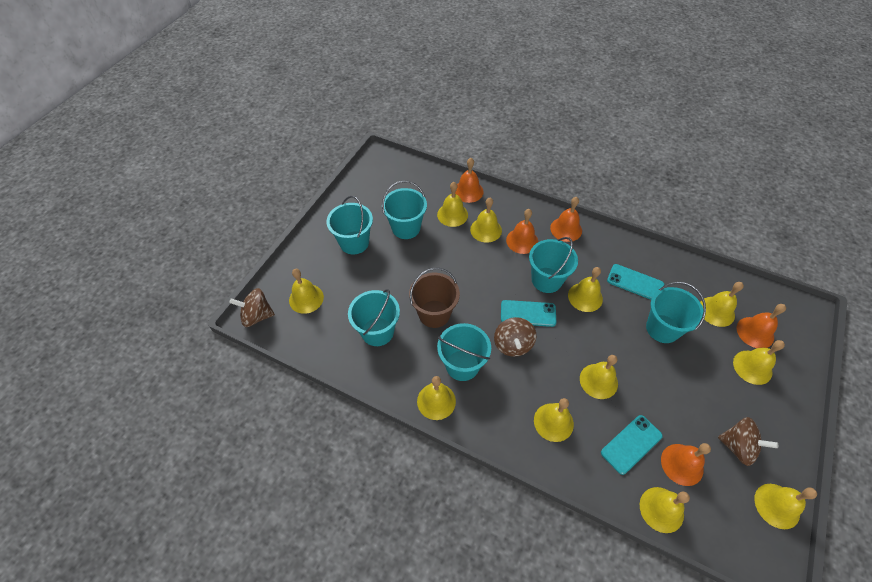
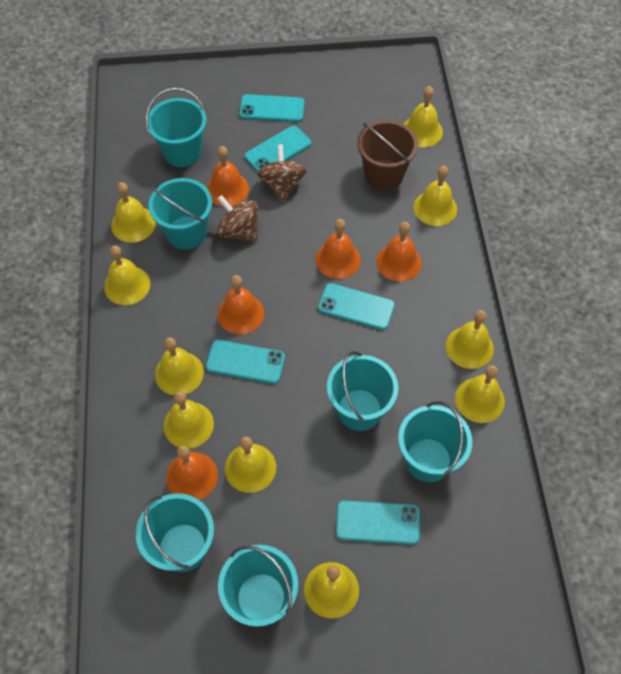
brown spinning top: 3 -> 2
turquoise phone: 3 -> 5
yellow bell: 11 -> 10

